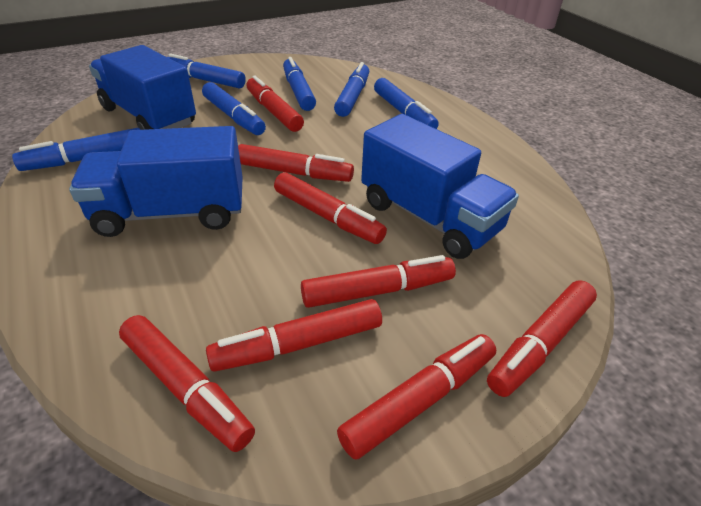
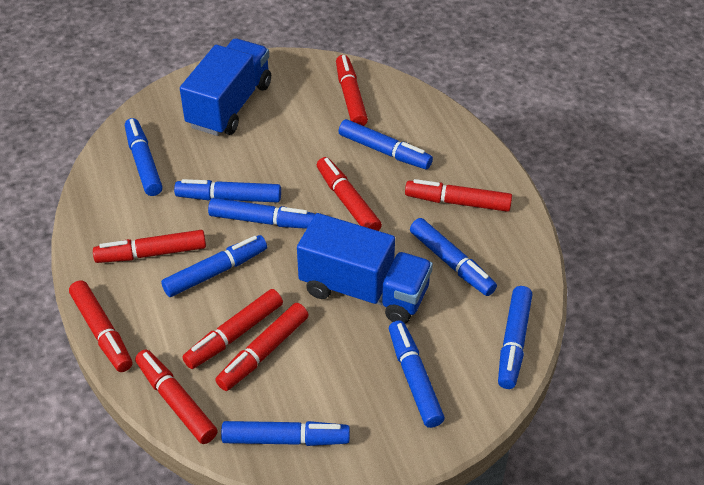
blue marker: 6 -> 9
blue truck: 3 -> 2

